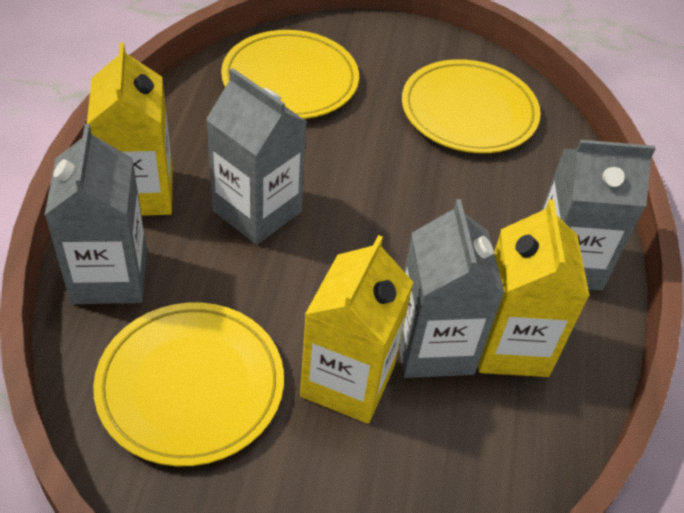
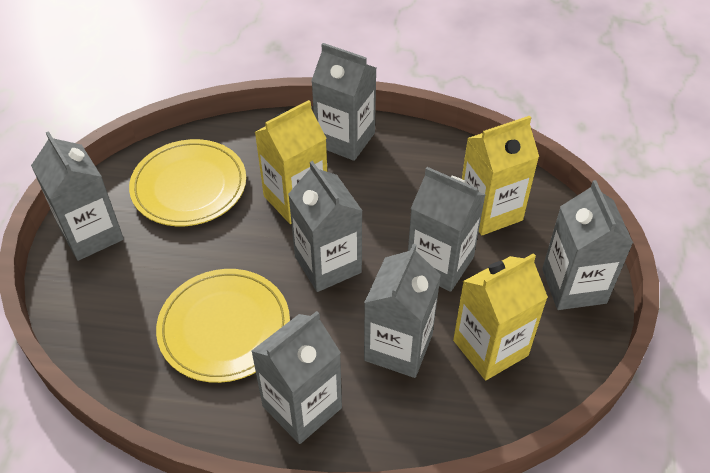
grey carton: 4 -> 7
yellow plate: 3 -> 2

